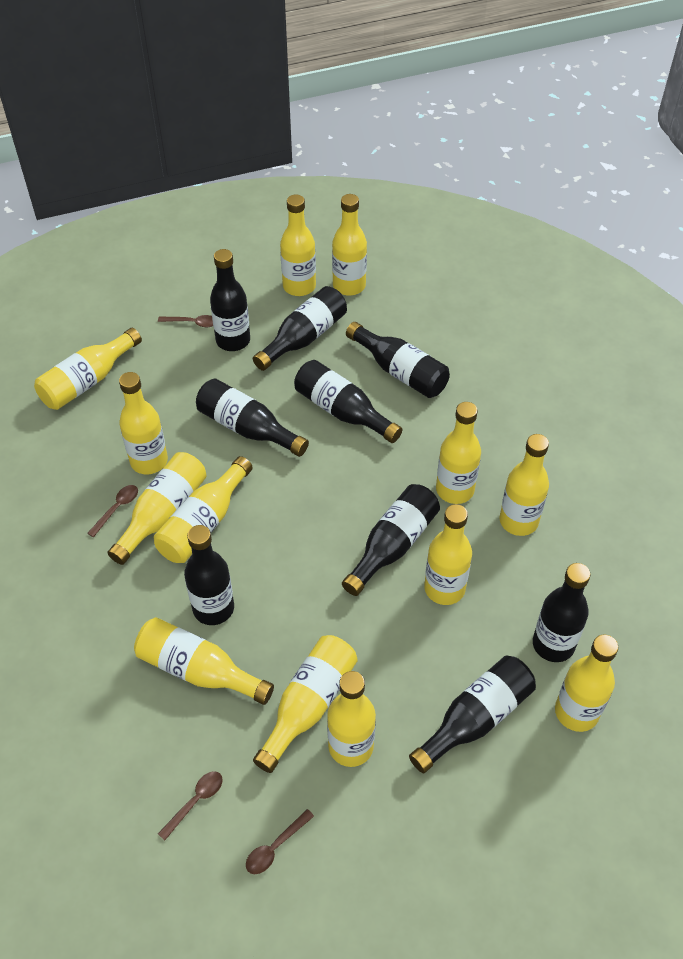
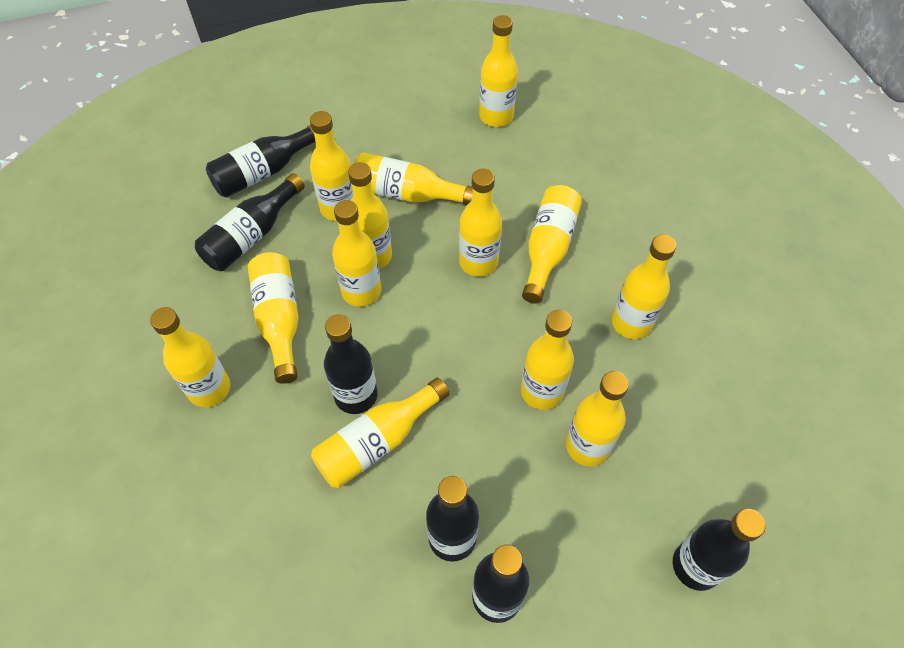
black bottle: 9 -> 6
brown spoon: 4 -> 0

